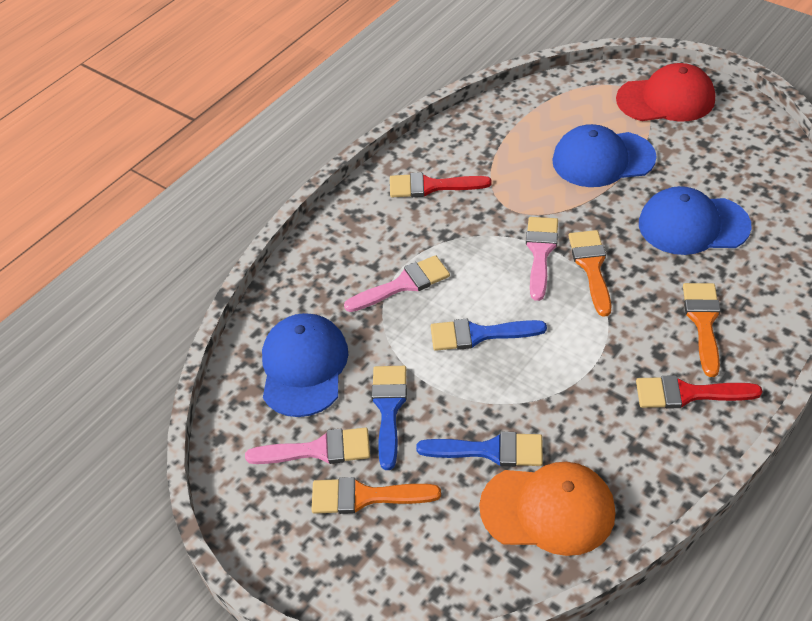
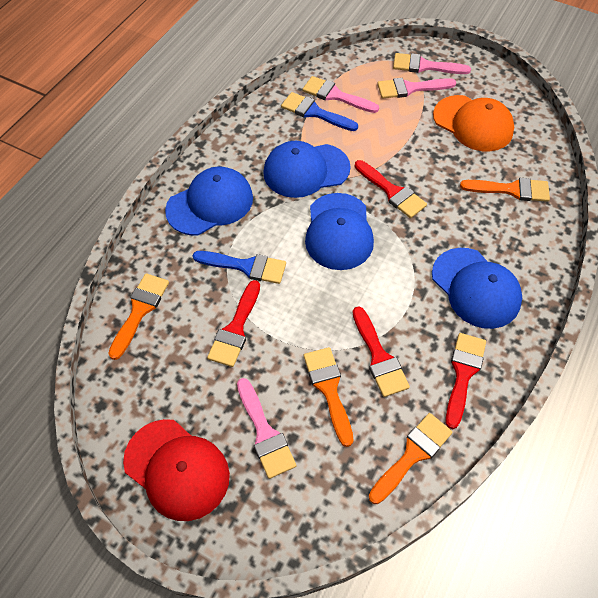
blue brush: 3 -> 2
blue cap: 3 -> 4
orange brush: 3 -> 4
pink brush: 3 -> 4
red brush: 2 -> 4

